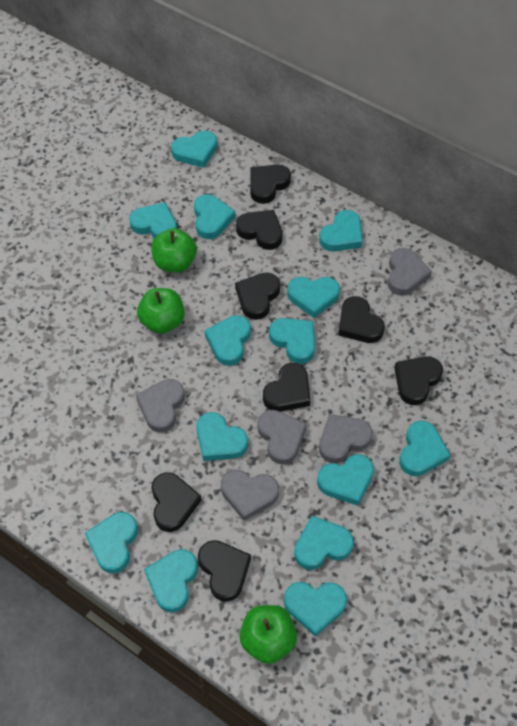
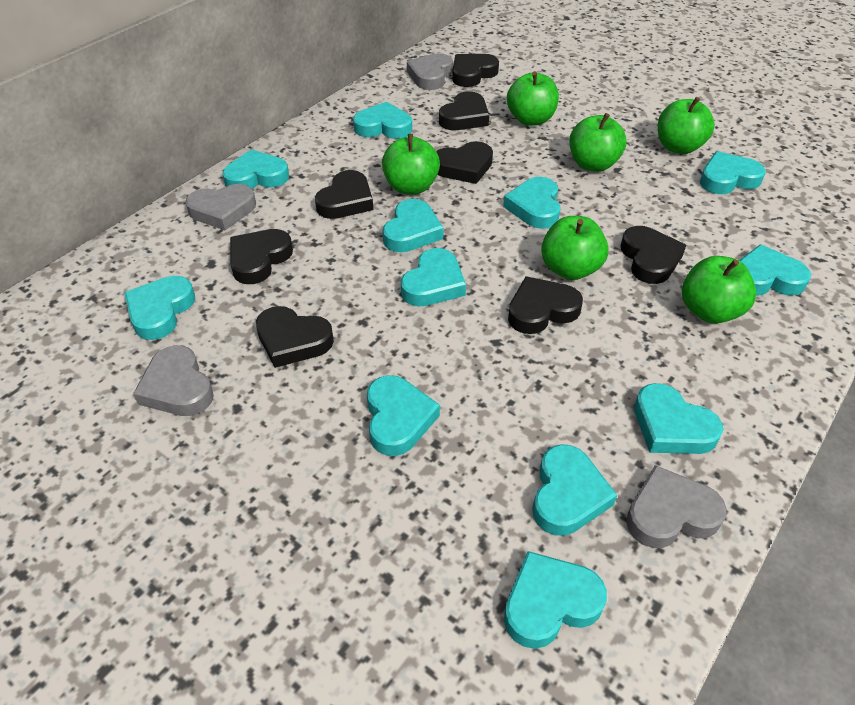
green apple: 3 -> 6
grey heart: 5 -> 4
turquoise heart: 14 -> 12

